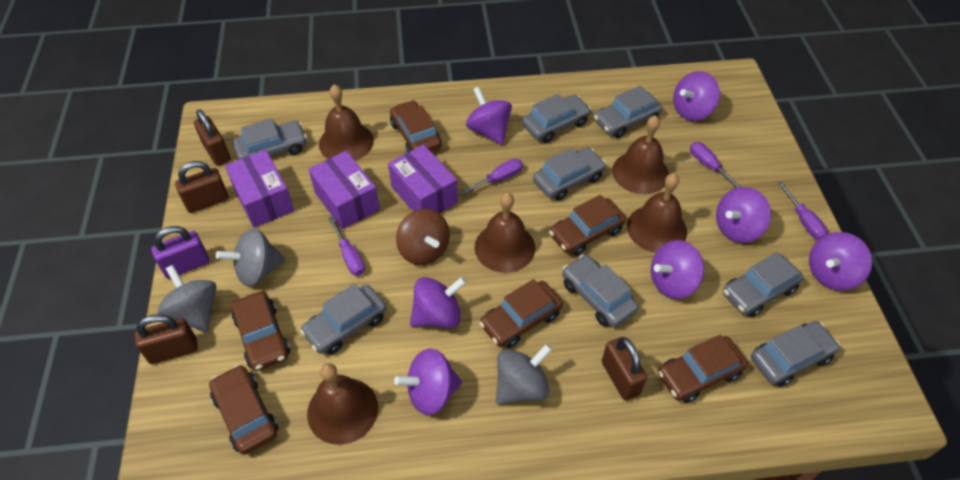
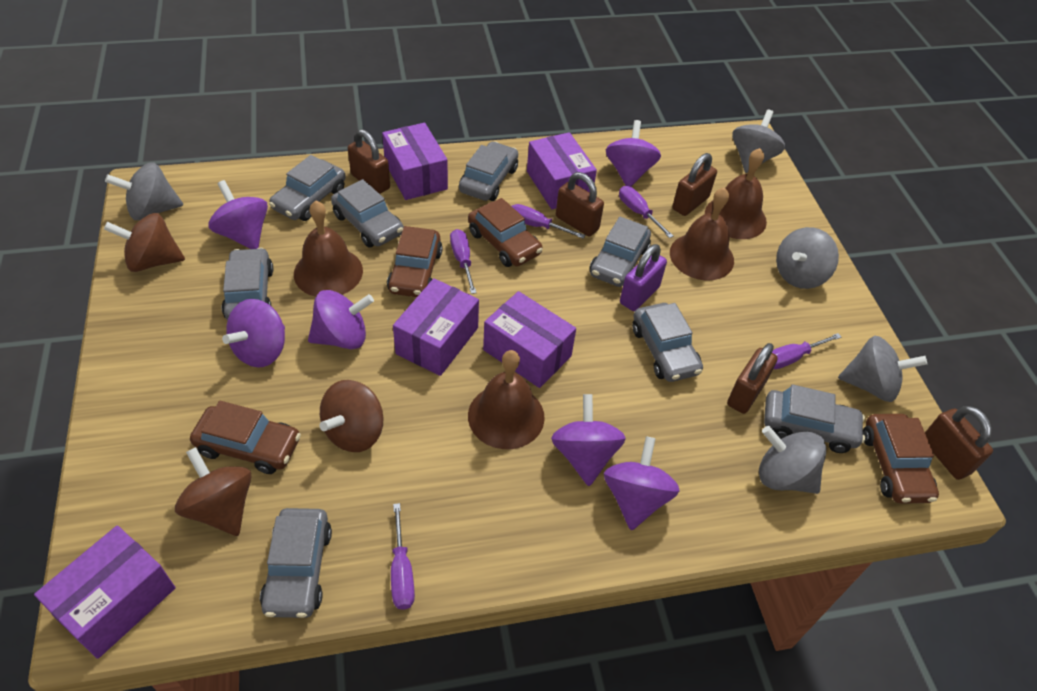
brown bell: 5 -> 4
brown car: 6 -> 4
brown padlock: 4 -> 5
brown spinning top: 1 -> 3
grey spinning top: 3 -> 5
purple box: 3 -> 5
purple screwdriver: 4 -> 5
purple spinning top: 7 -> 6

